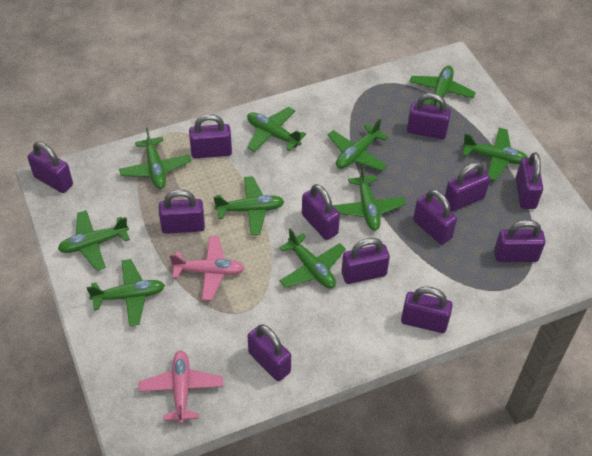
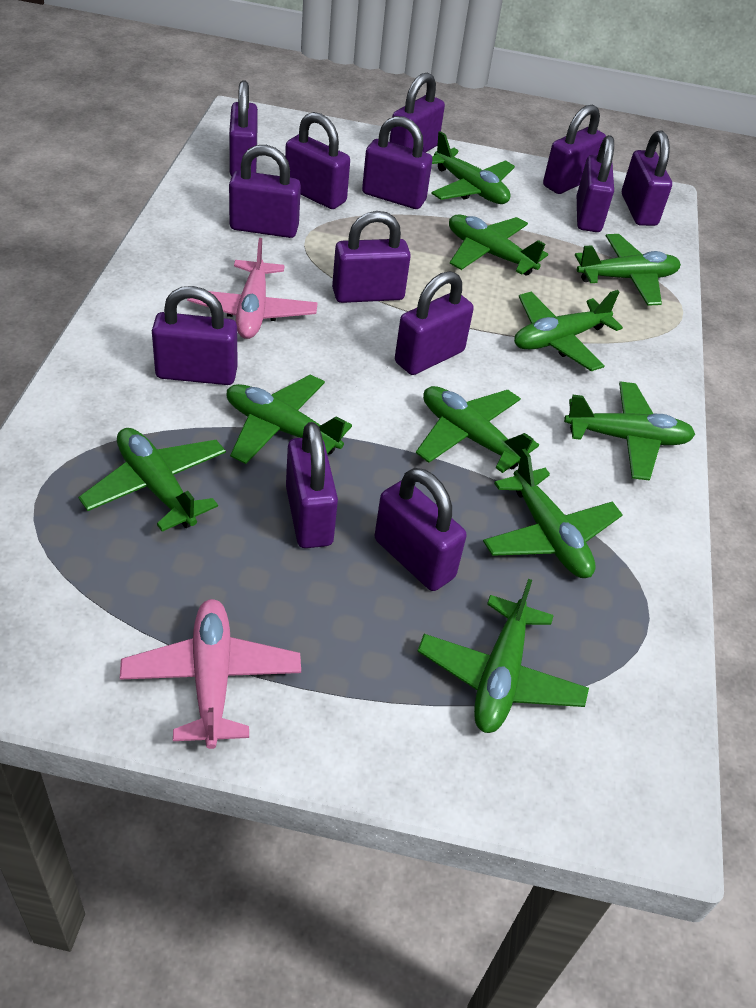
purple padlock: 12 -> 13

